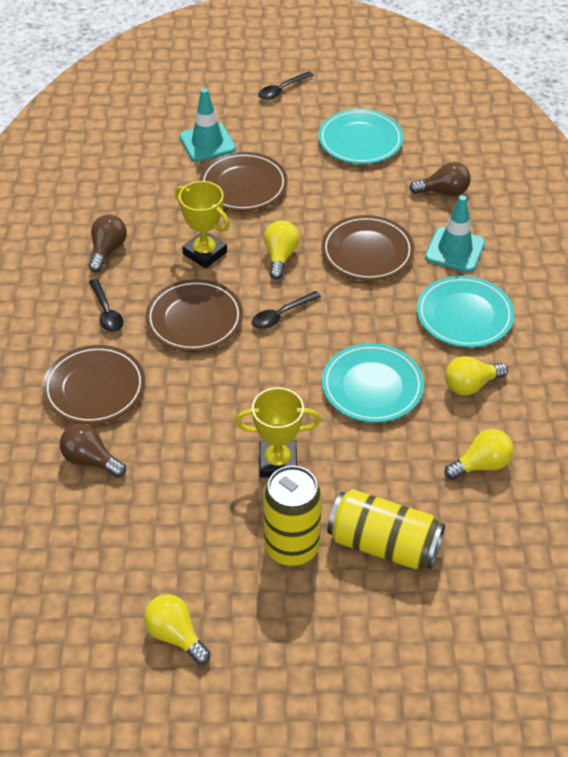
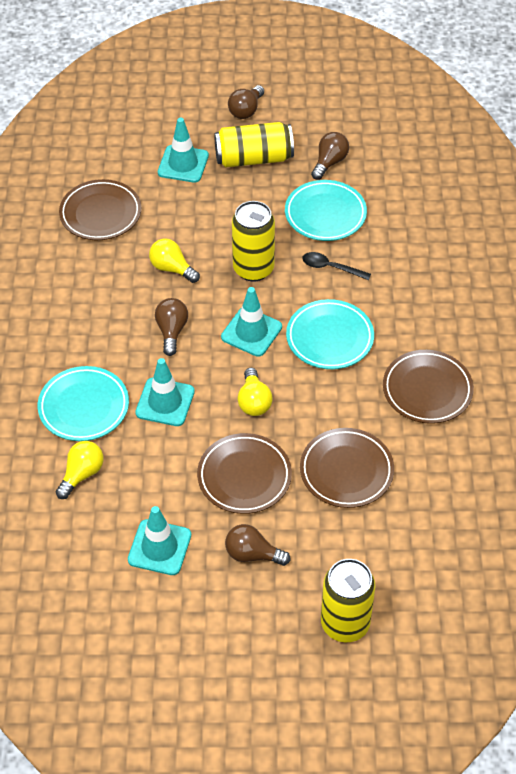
black spoon: 3 -> 1
brown light bulb: 3 -> 4
turquoise traffic cone: 2 -> 4
yellow can: 2 -> 3
yellow light bulb: 4 -> 3
yellow trophy: 2 -> 0

